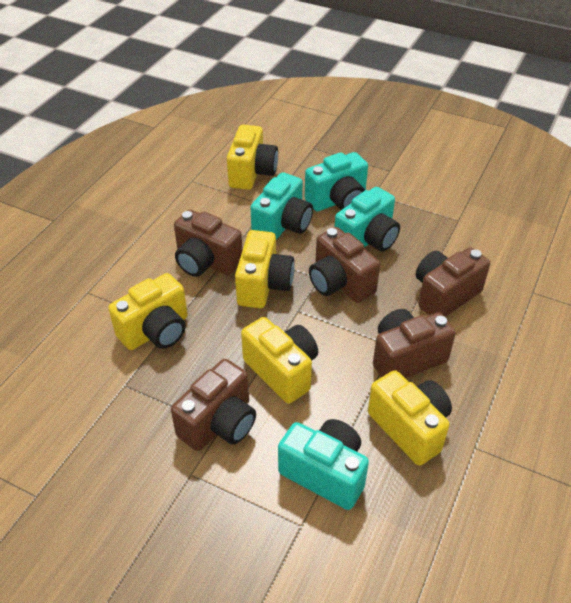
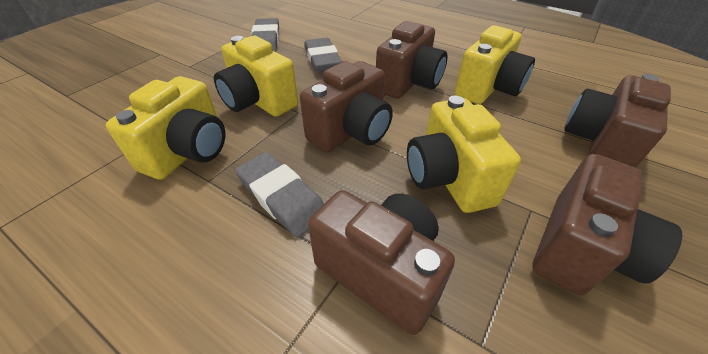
grey eraser: 0 -> 3
turquoise camera: 4 -> 0
yellow camera: 5 -> 4

